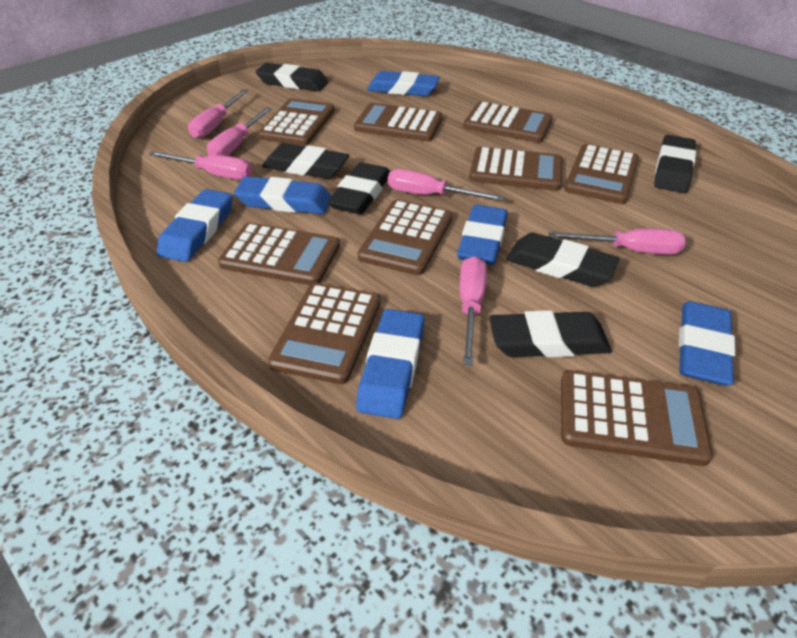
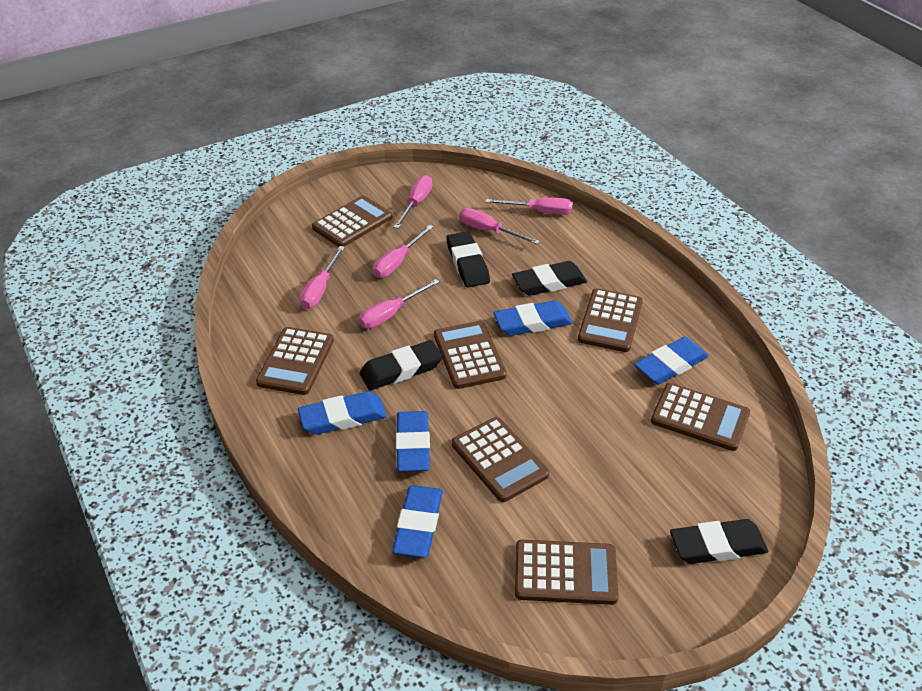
black eraser: 6 -> 4
blue eraser: 6 -> 5
brown calculator: 9 -> 7

